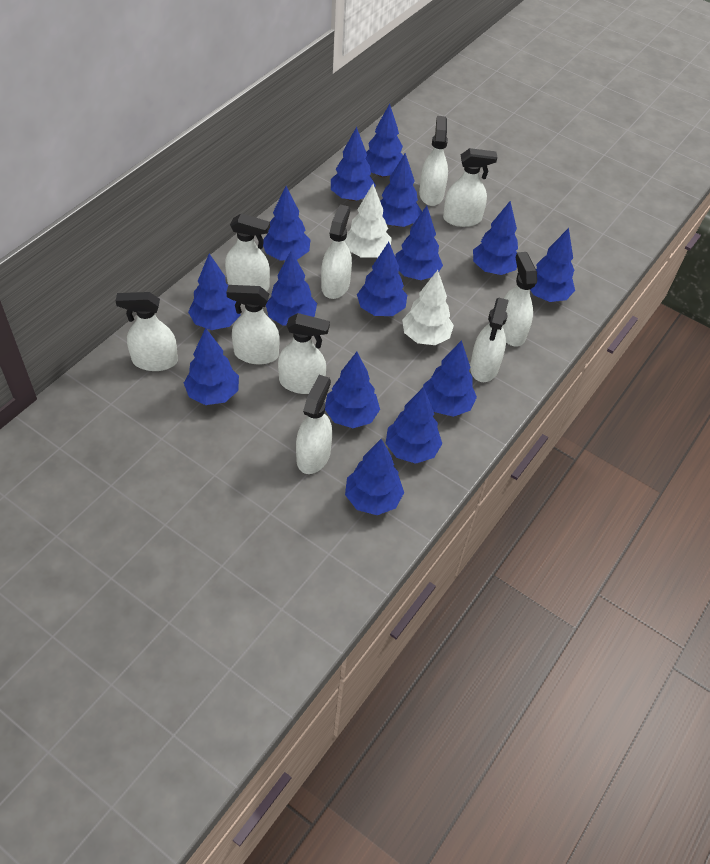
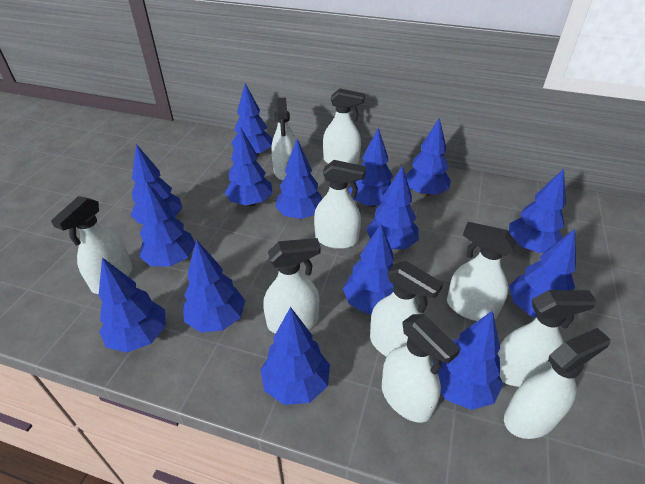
white tree: 2 -> 0

